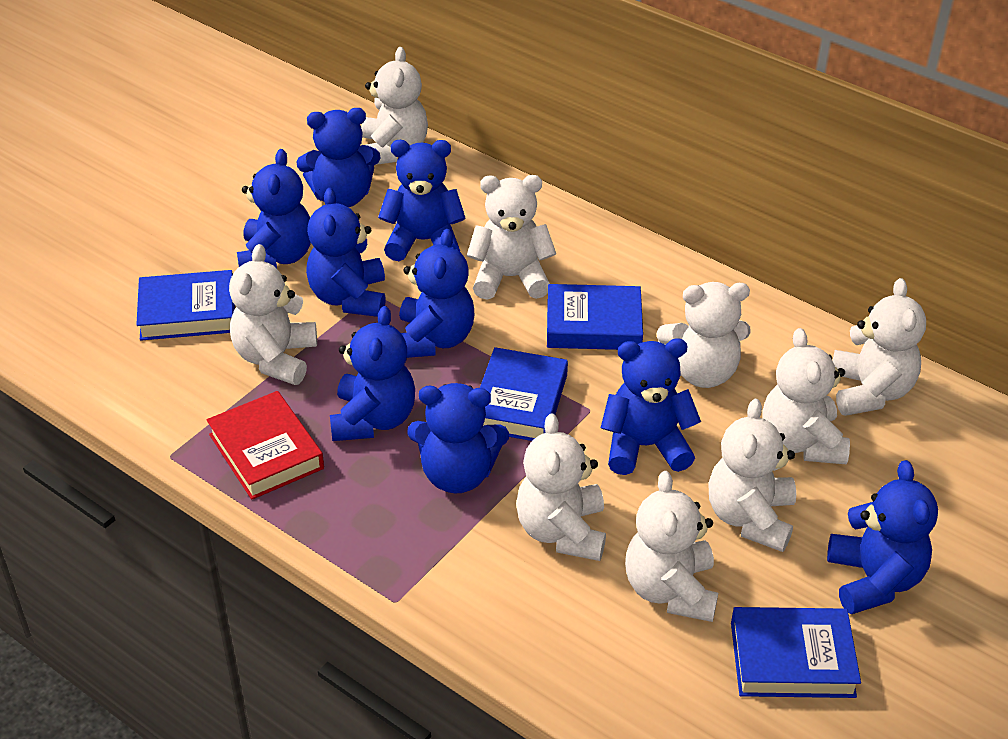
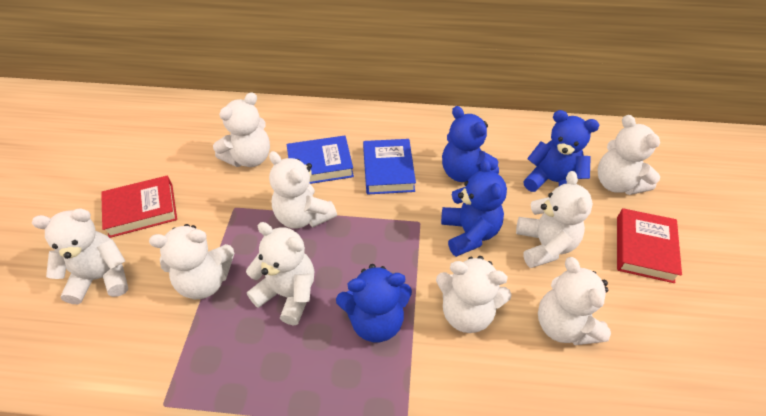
blue book: 4 -> 2
blue teddy bear: 9 -> 4
red book: 1 -> 2

